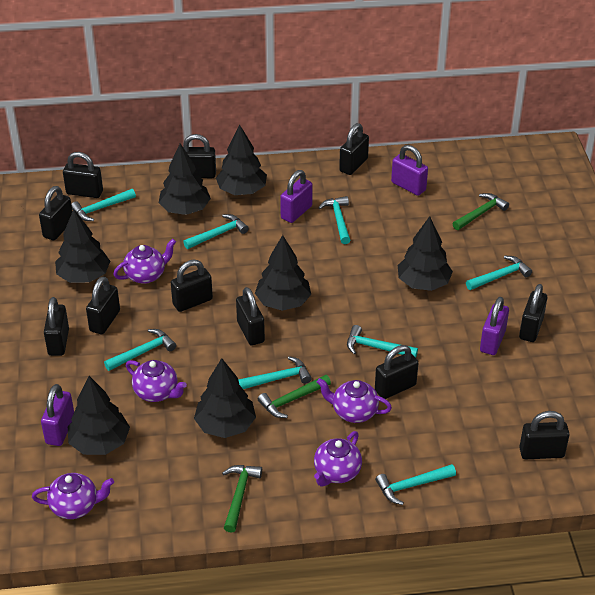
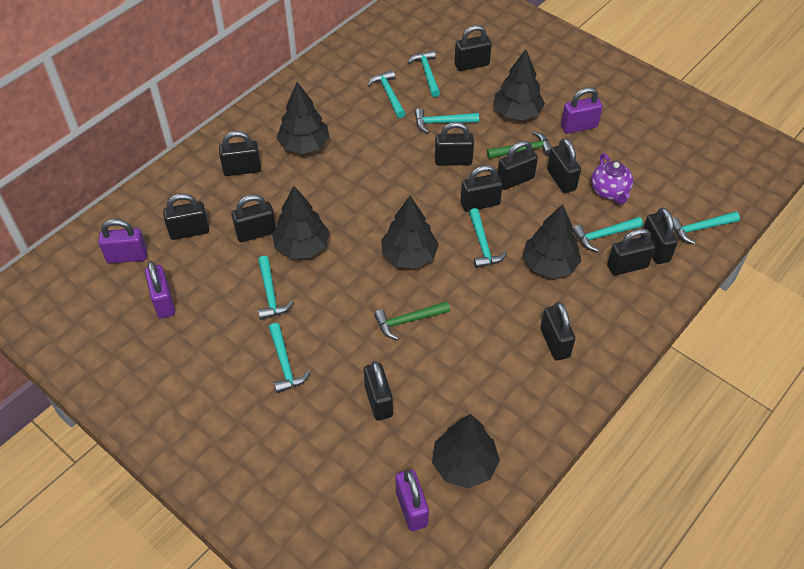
black padlock: 11 -> 12
black tree: 7 -> 6
green hammer: 3 -> 2
purple teapot: 5 -> 1

